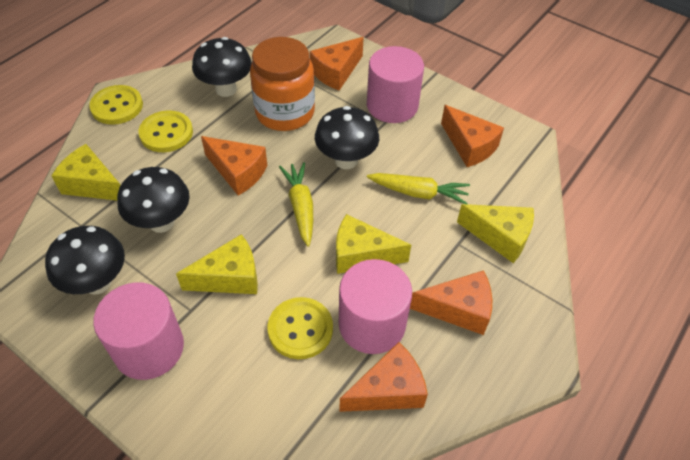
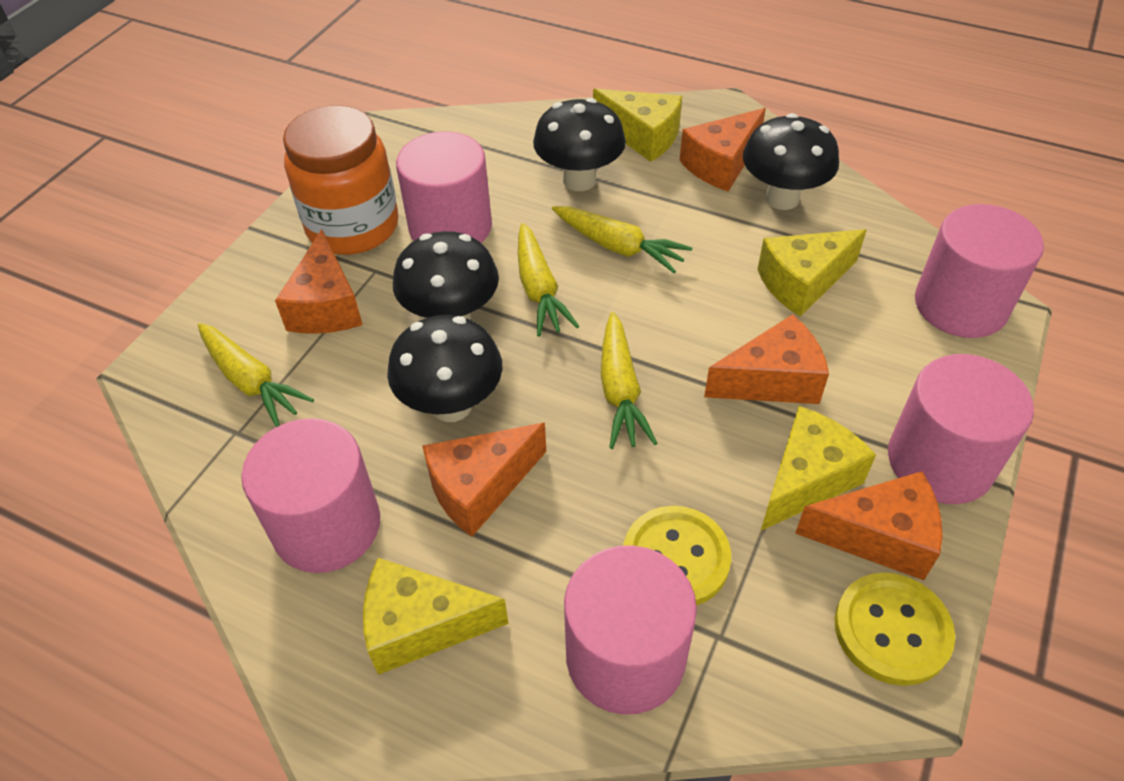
pink cylinder: 3 -> 5
yellow button: 3 -> 2
yellow carrot: 2 -> 4

